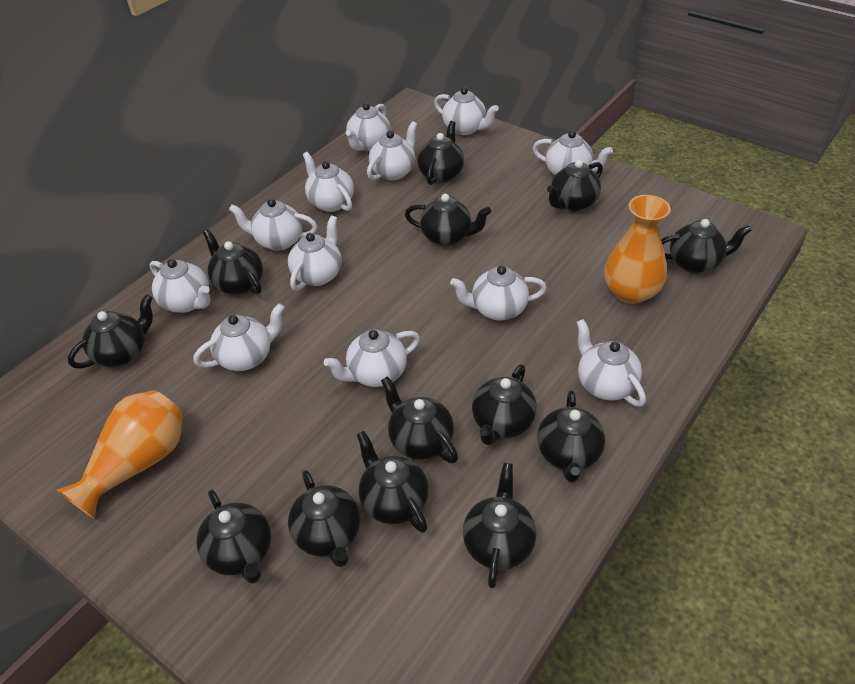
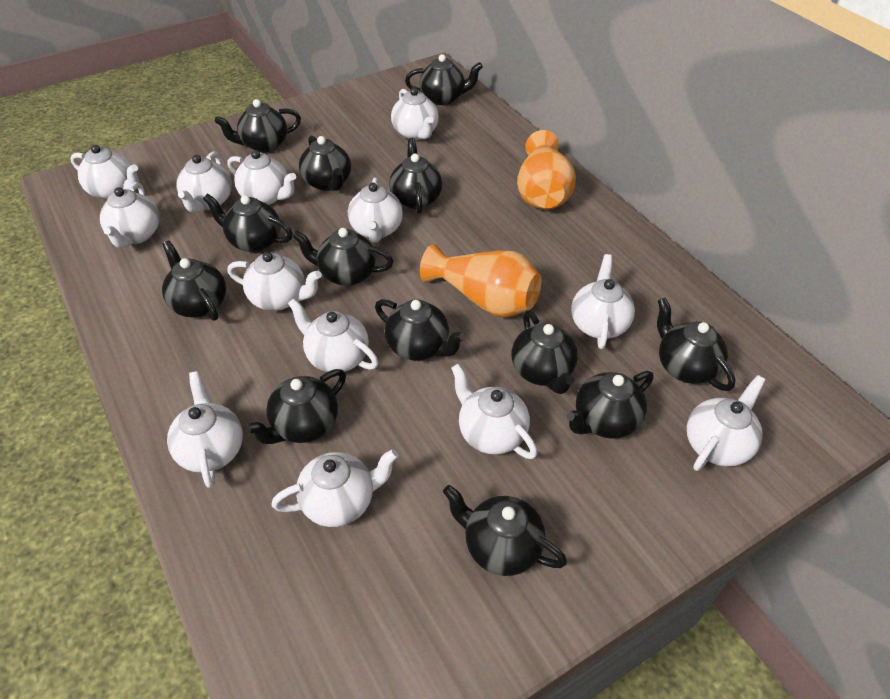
white teapot: 12 -> 13

